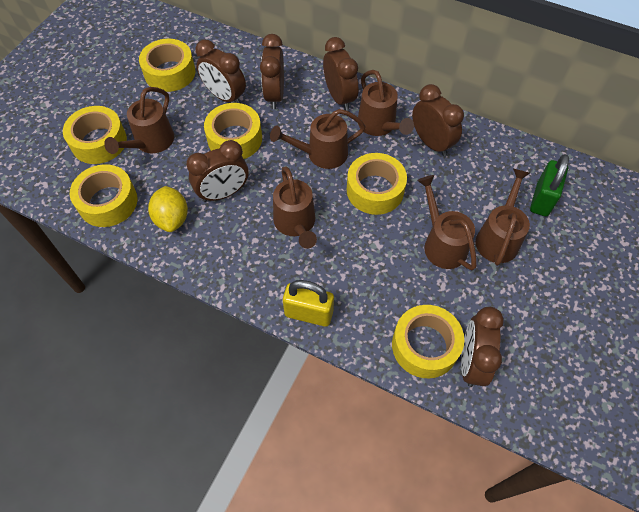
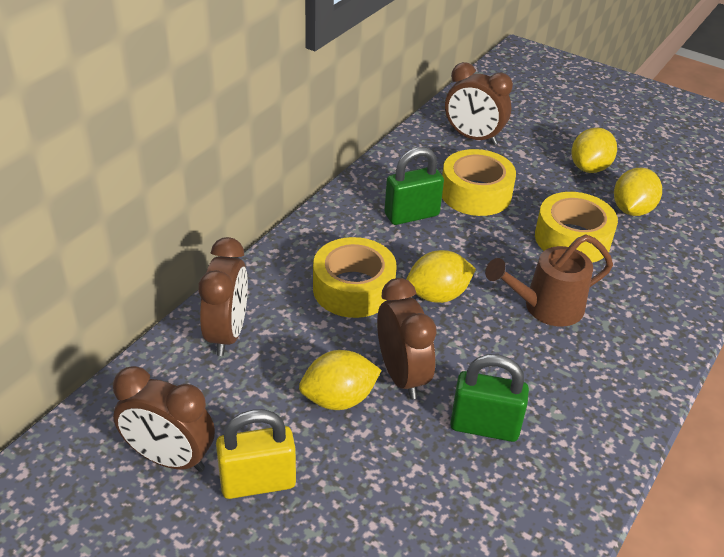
brown clock: 6 -> 4
brown watering can: 6 -> 1
green padlock: 1 -> 2
yellow lemon: 1 -> 4
yellow tape: 6 -> 3

